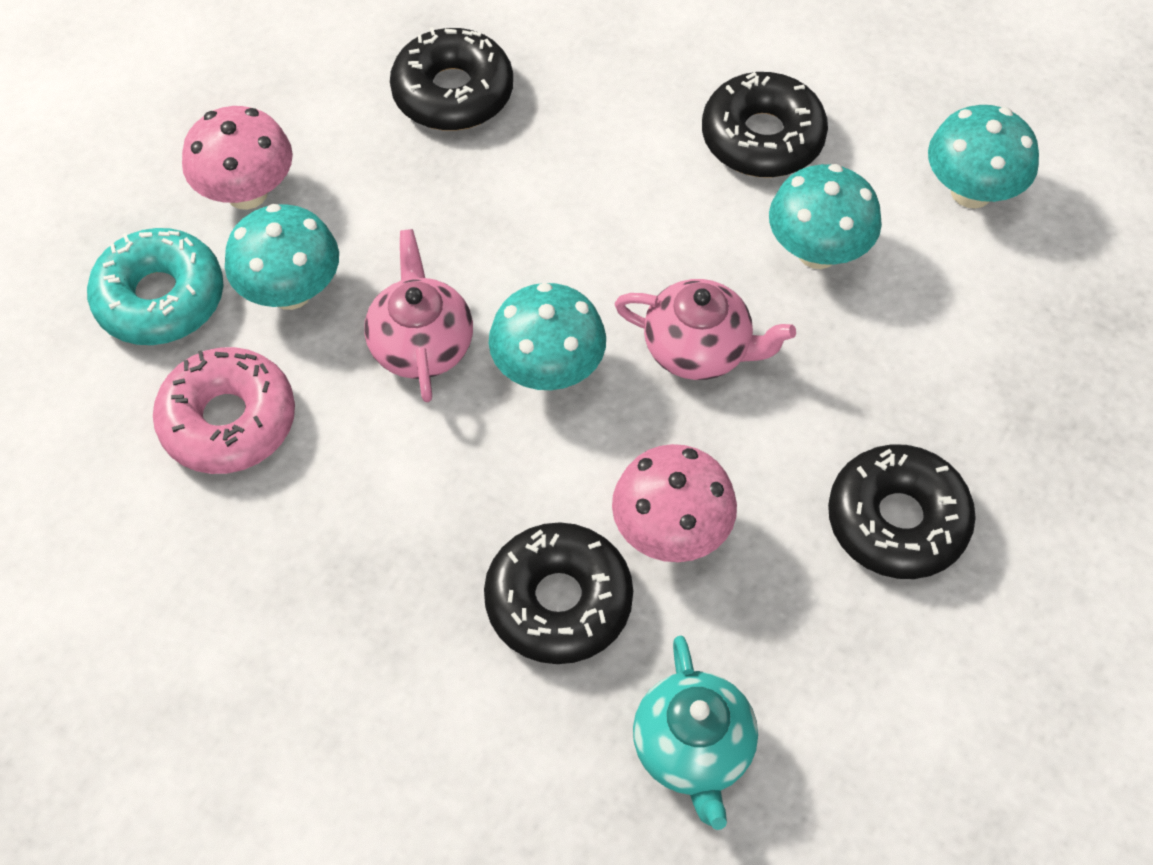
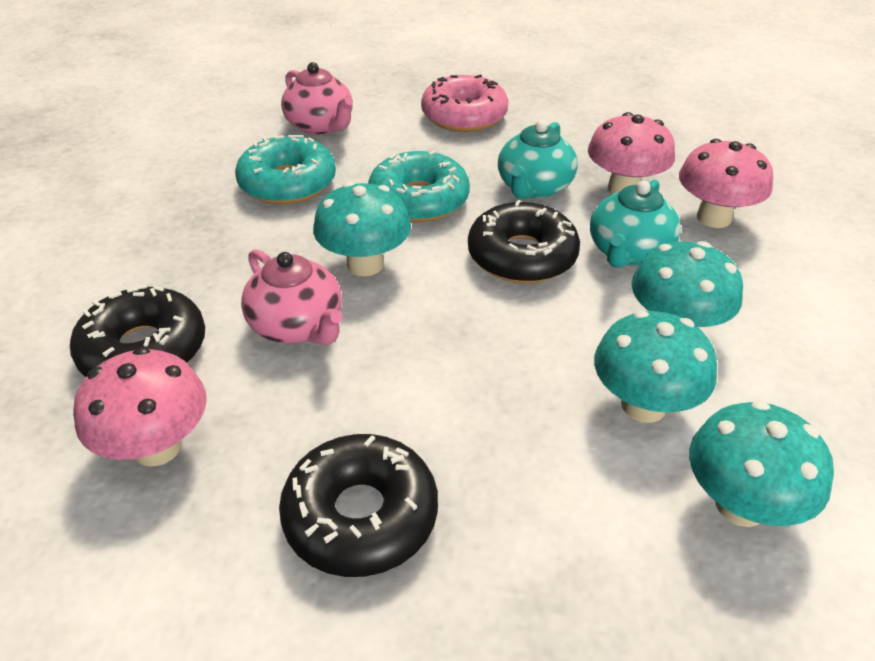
black donut: 4 -> 3
pink mushroom: 2 -> 3
turquoise donut: 1 -> 2
turquoise teapot: 1 -> 2

